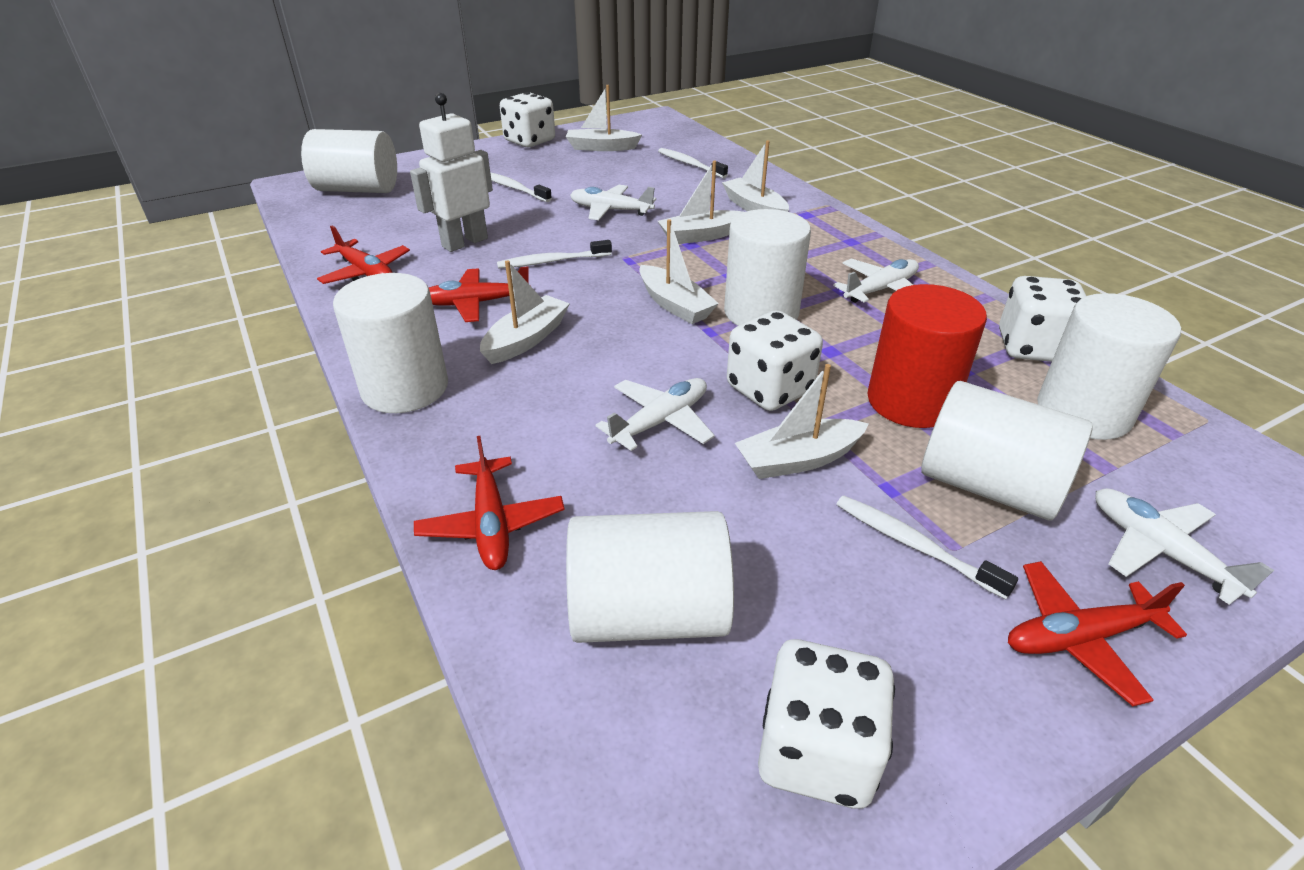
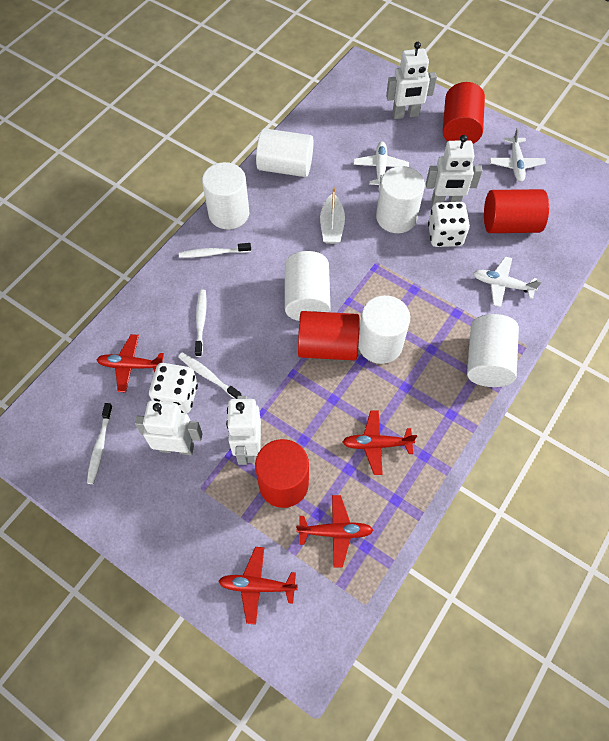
red cylinder: 1 -> 4
white boat: 6 -> 1
white dice: 4 -> 2
white plane: 4 -> 3
white robot: 1 -> 4

